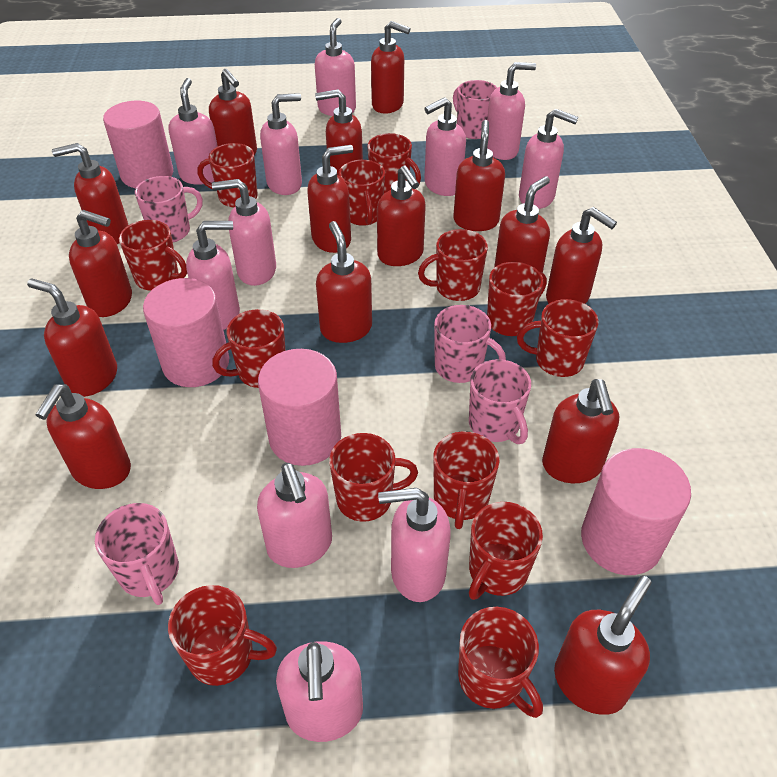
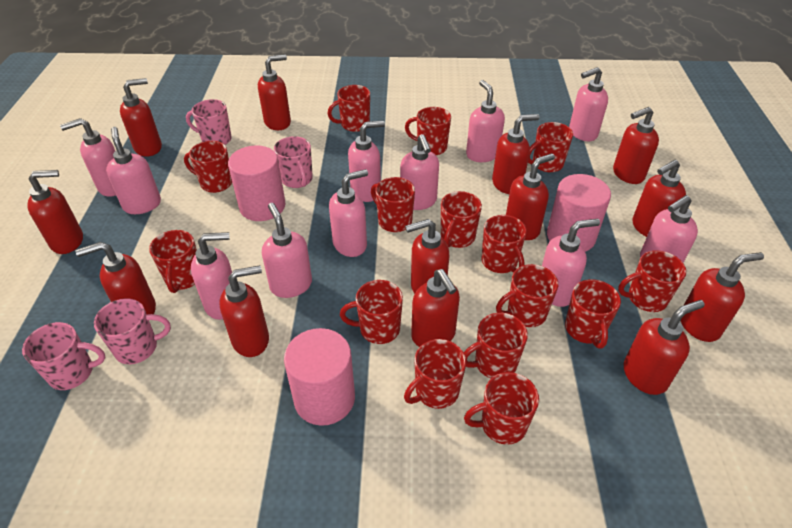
pink cylinder: 4 -> 3
pink mug: 5 -> 4
red mug: 13 -> 15
red soap dispenser: 15 -> 13

